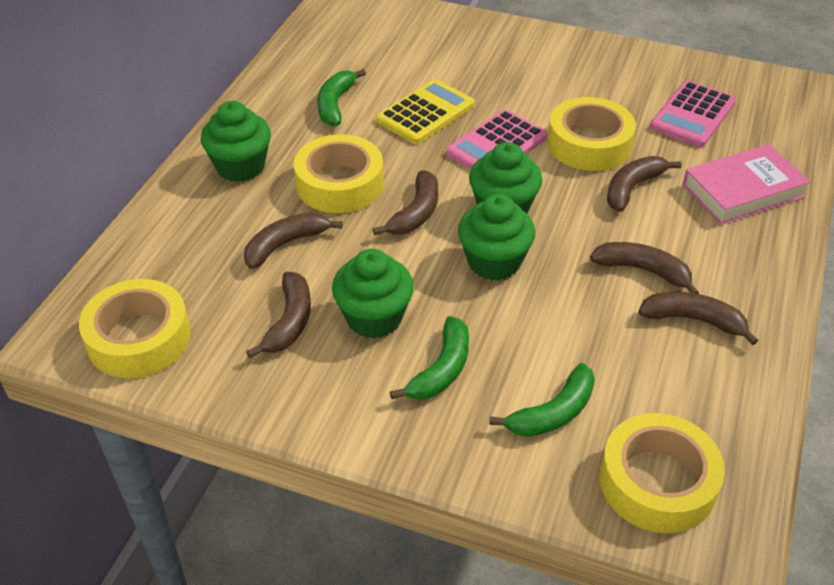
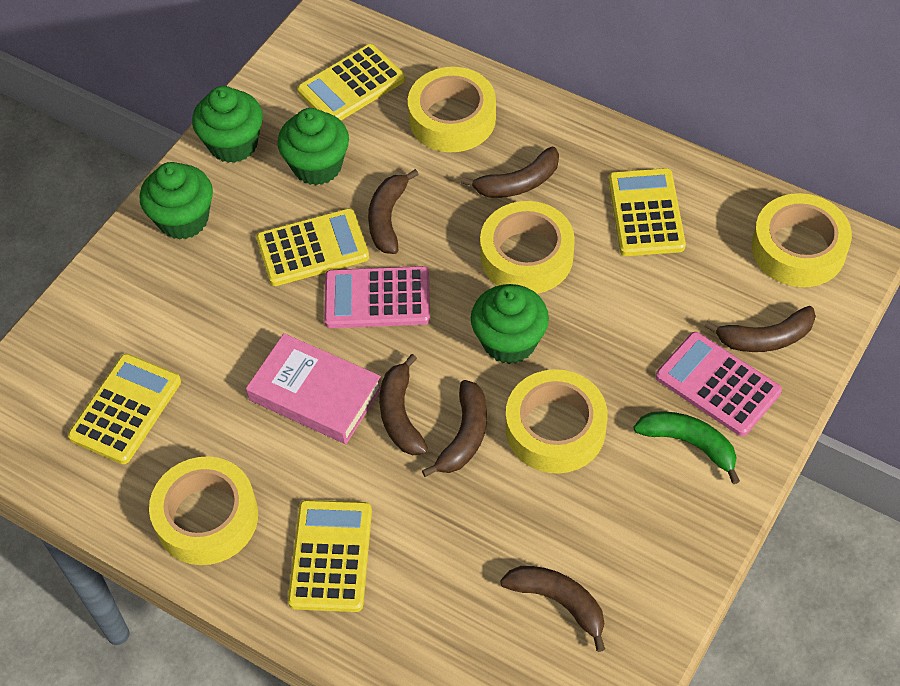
green banana: 3 -> 1
yellow calculator: 1 -> 5
yellow tape: 4 -> 5

